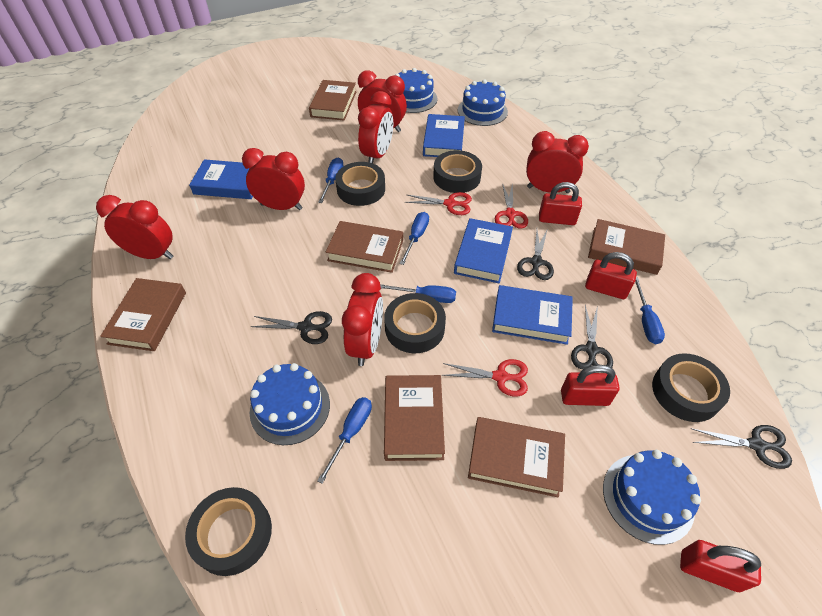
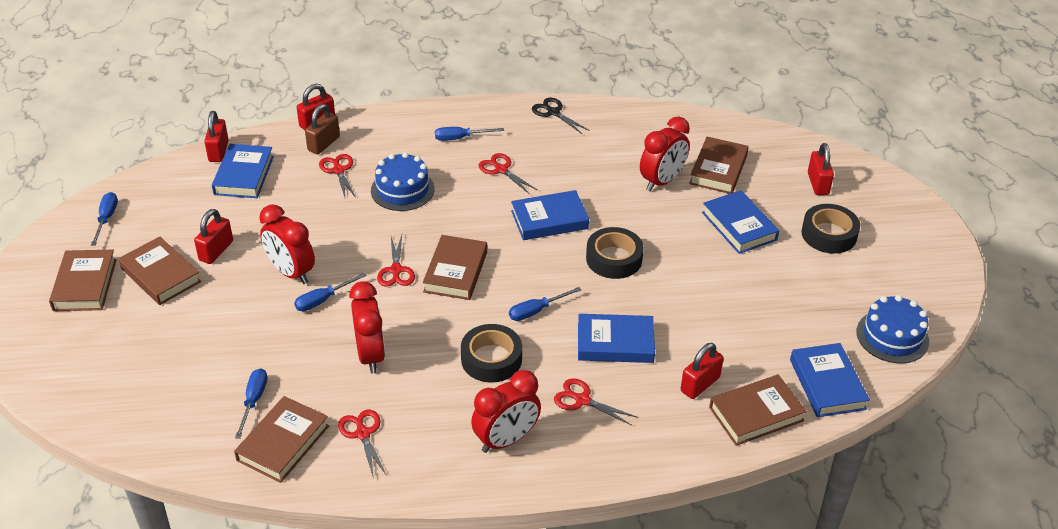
black scissors: 4 -> 1
black tape: 5 -> 3
blue book: 4 -> 5
blue cake: 4 -> 2
brown padlock: 0 -> 1
red clock: 6 -> 4
red padlock: 4 -> 5
red scissors: 3 -> 5

